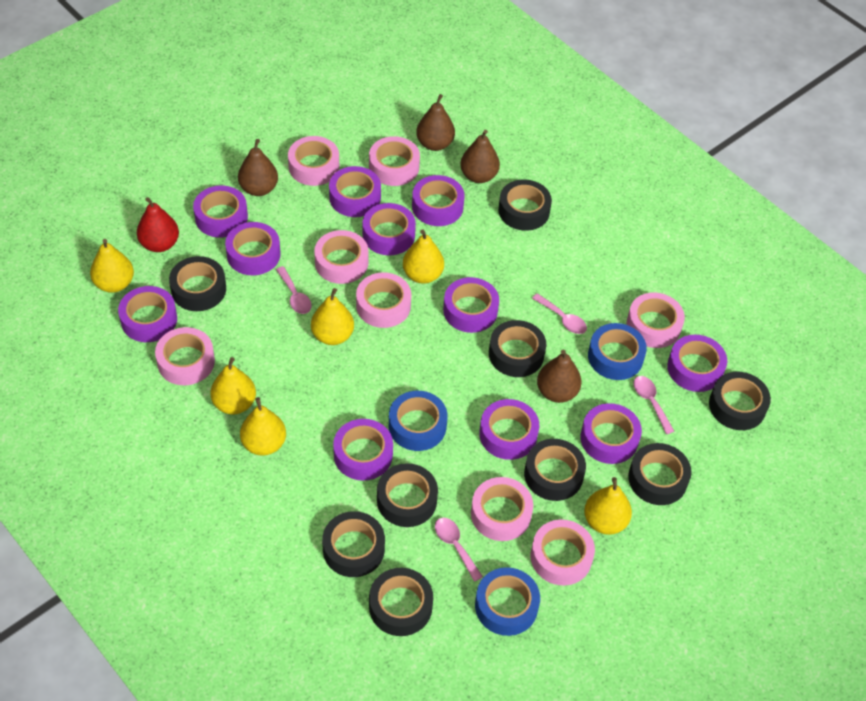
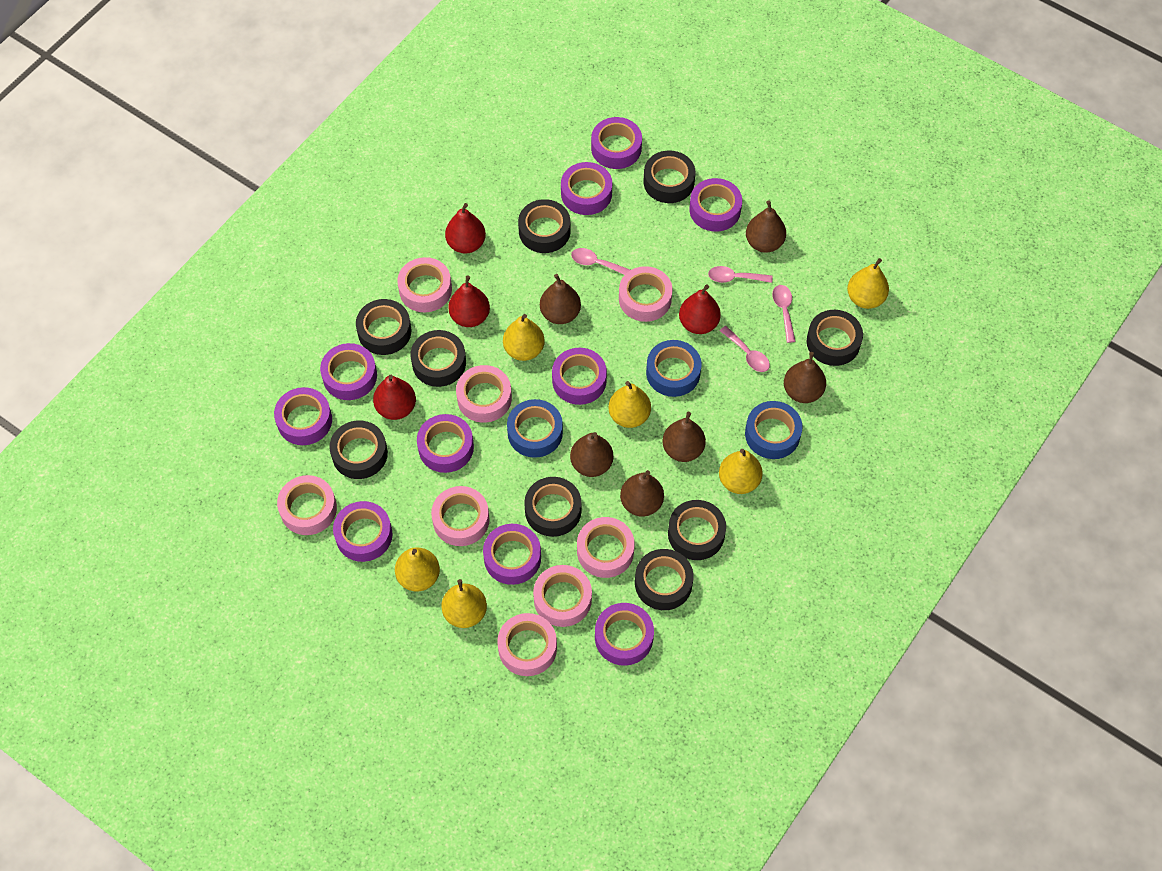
brown pear: 4 -> 6
purple tape: 11 -> 10
red pear: 1 -> 4

